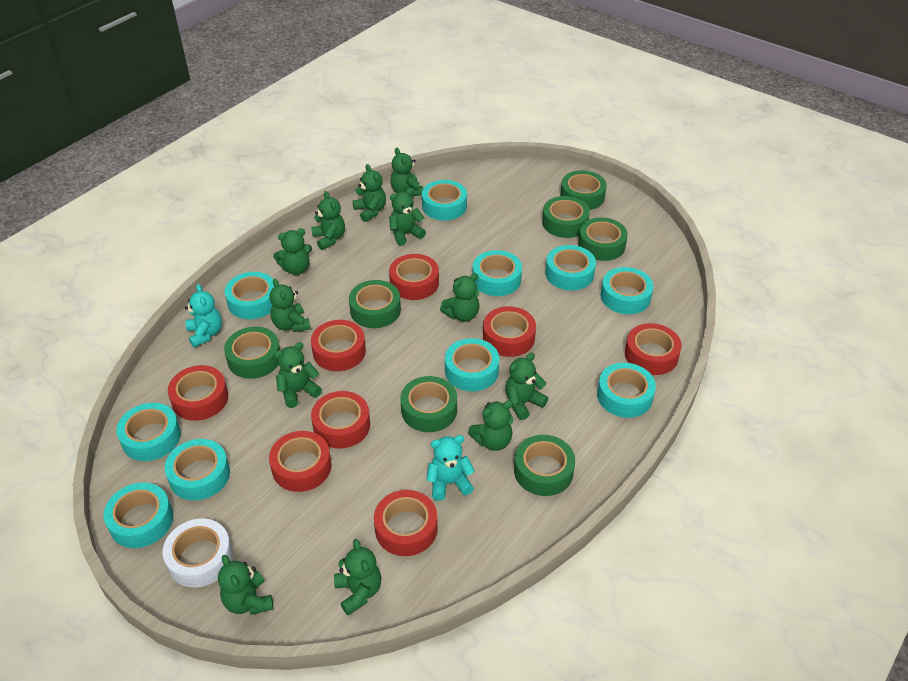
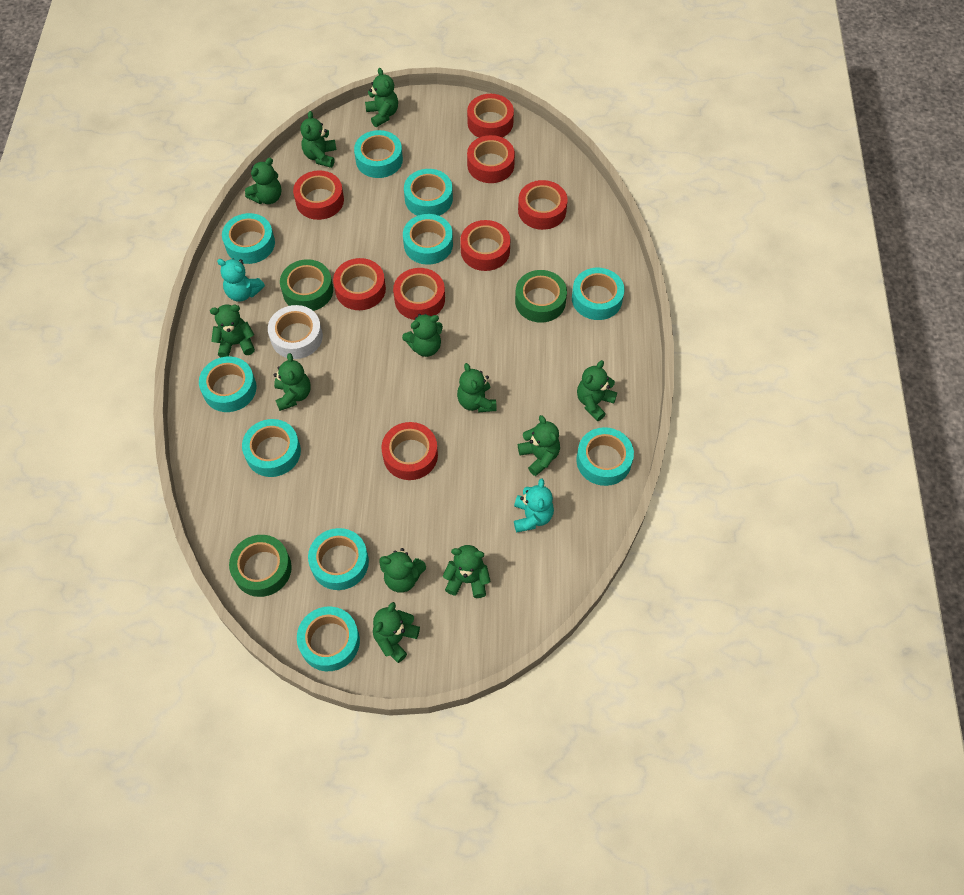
green tape: 7 -> 3

